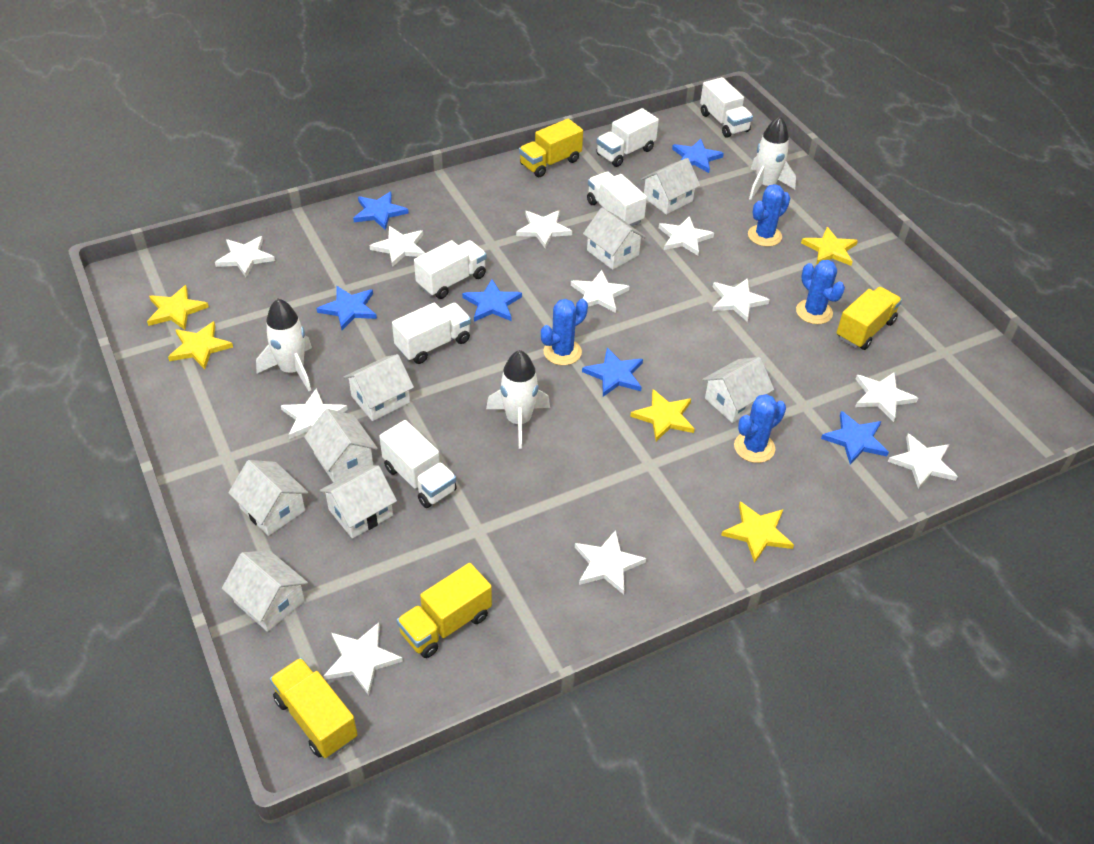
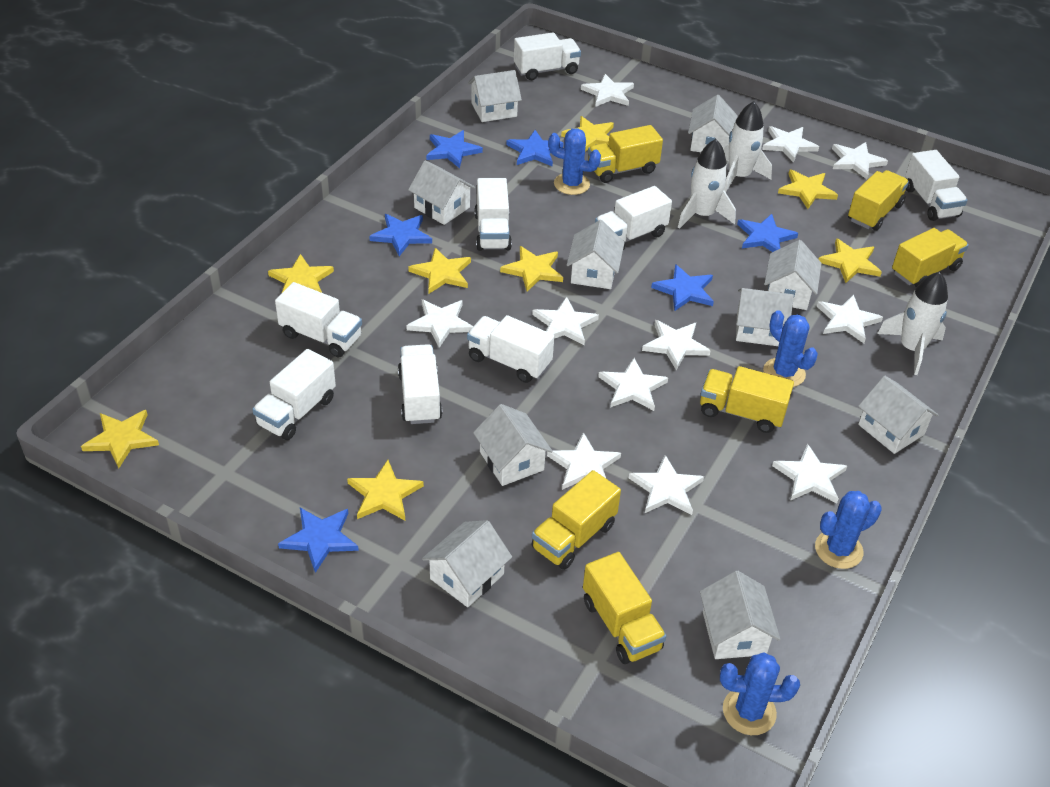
white house: 8 -> 10
white truck: 6 -> 8
yellow star: 5 -> 8
yellow truck: 4 -> 6

